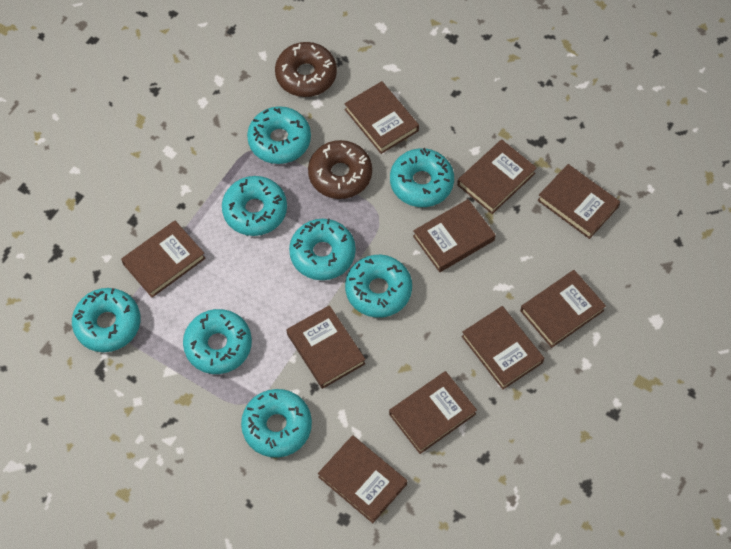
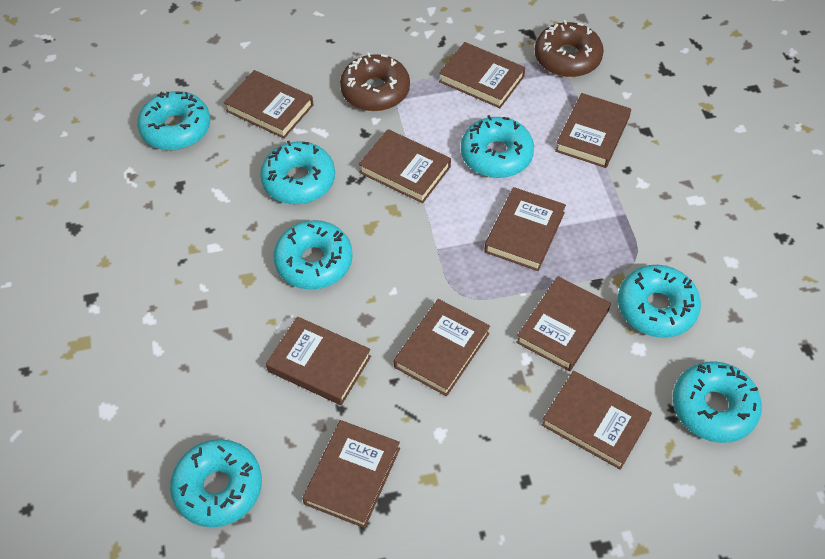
turquoise donut: 8 -> 7

